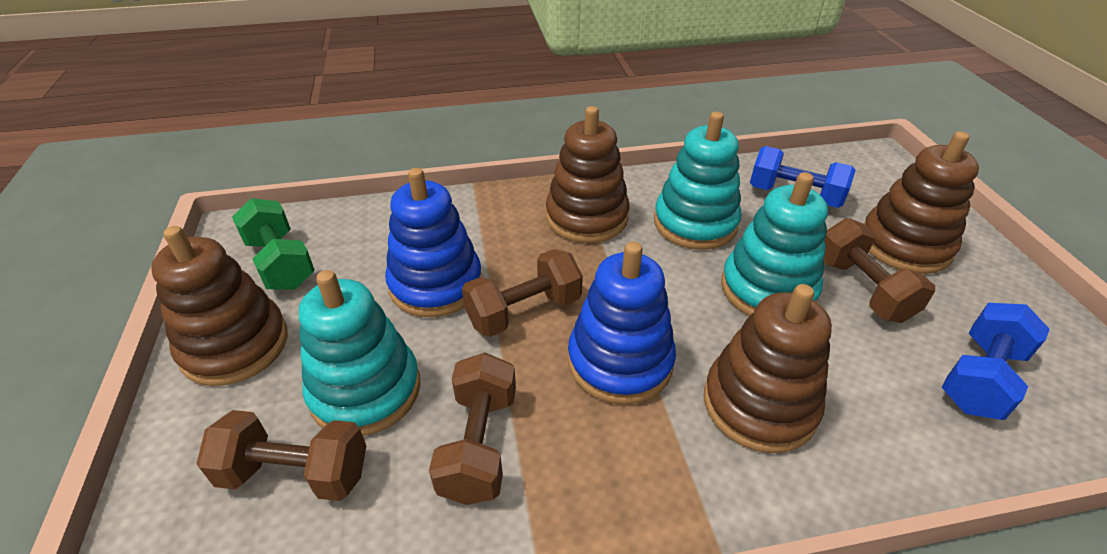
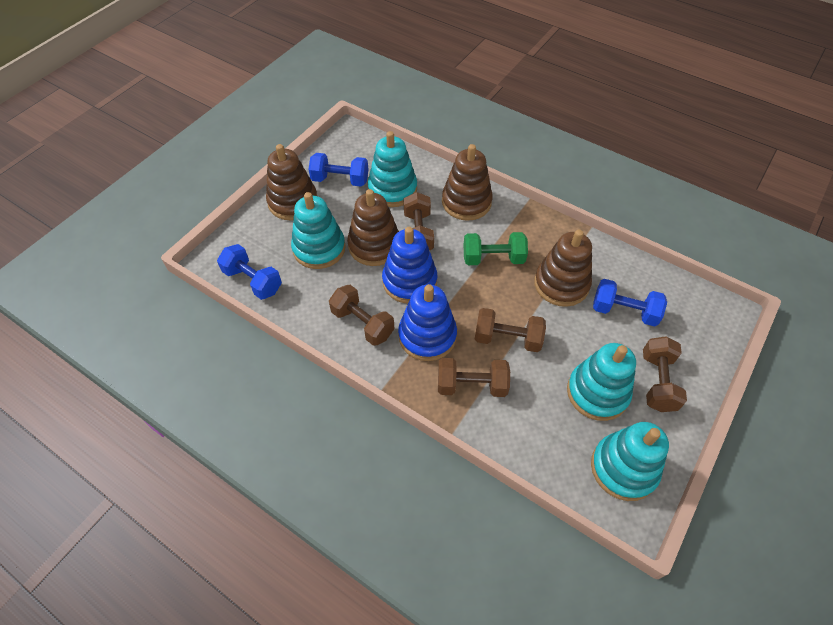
blue dumbbell: 2 -> 3
brown dumbbell: 4 -> 5
turquoise stacking toy: 3 -> 4

